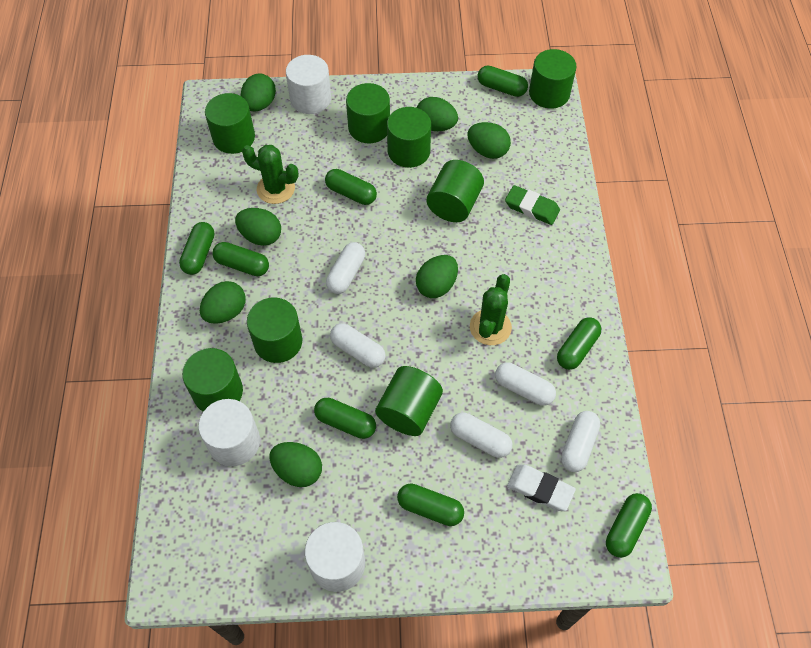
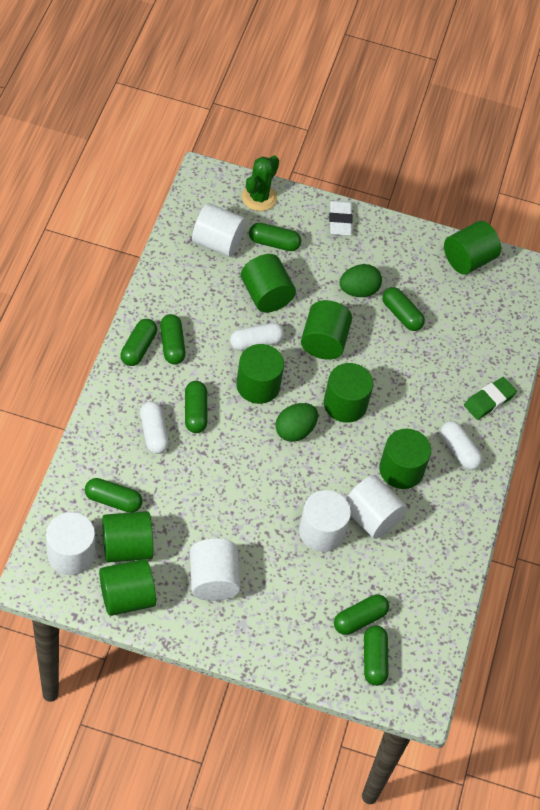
green cactus: 2 -> 1
green egg: 7 -> 2
white capsule: 5 -> 3
white cylinder: 3 -> 5

